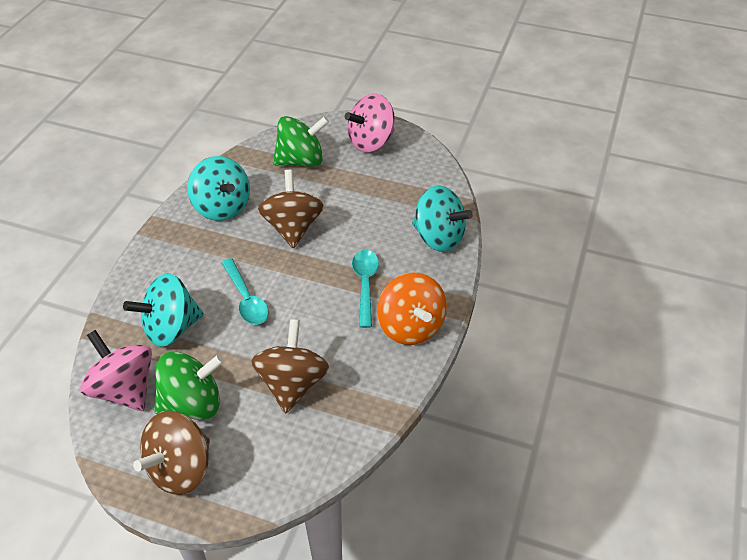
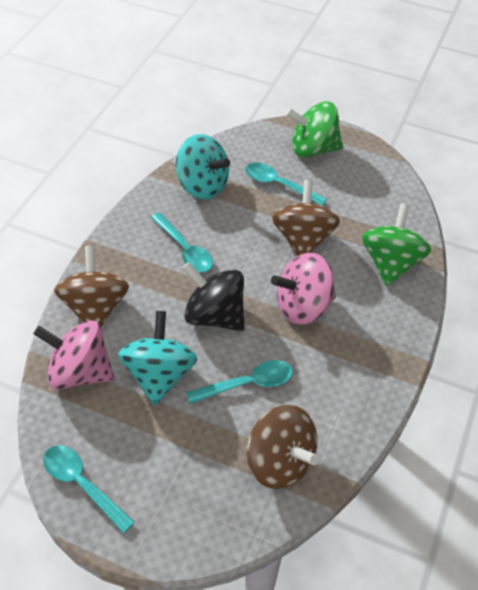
black spinning top: 0 -> 1
orange spinning top: 1 -> 0
turquoise spinning top: 3 -> 2
turquoise spoon: 2 -> 4

